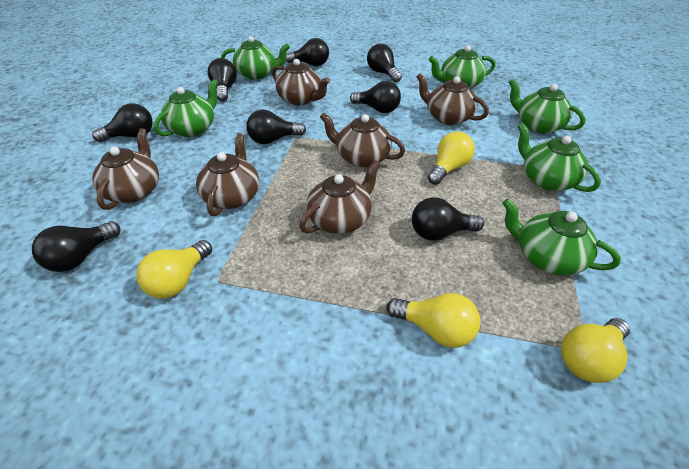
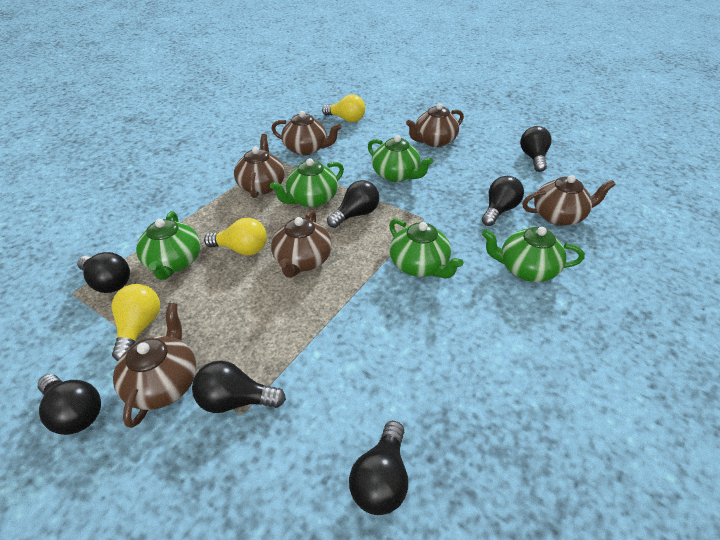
black light bulb: 8 -> 7
green teapot: 6 -> 5
yellow light bulb: 4 -> 3

